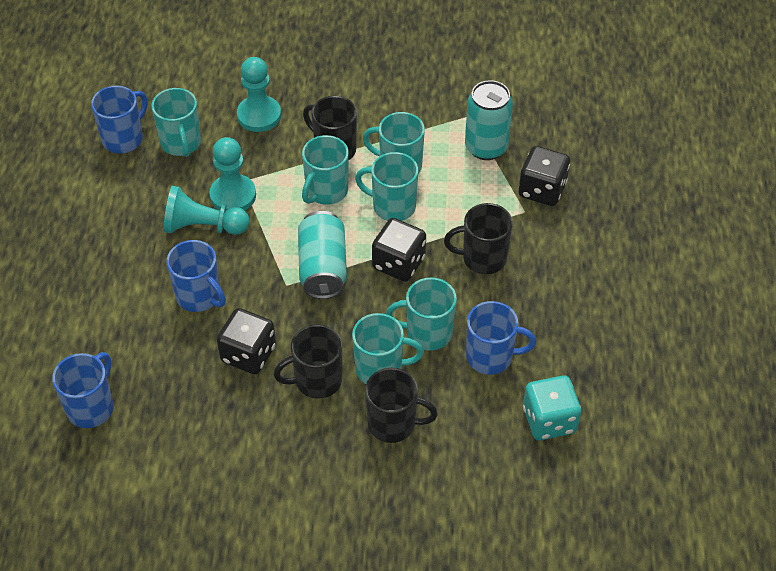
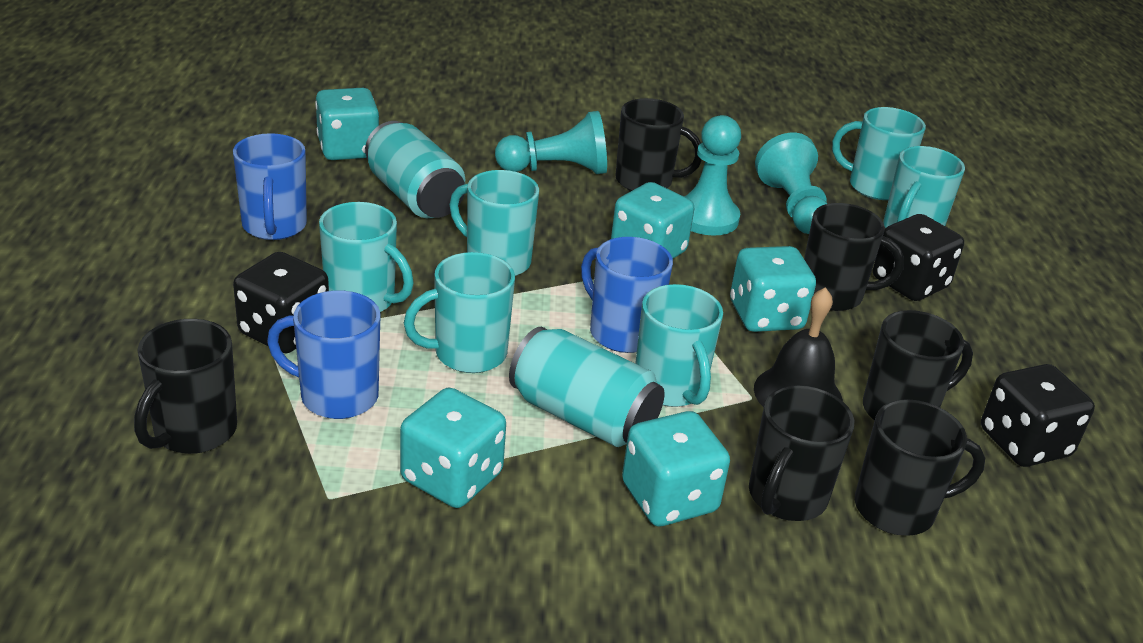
black bell: 0 -> 1
black mug: 4 -> 6
blue mug: 4 -> 3
turquoise dice: 1 -> 5

